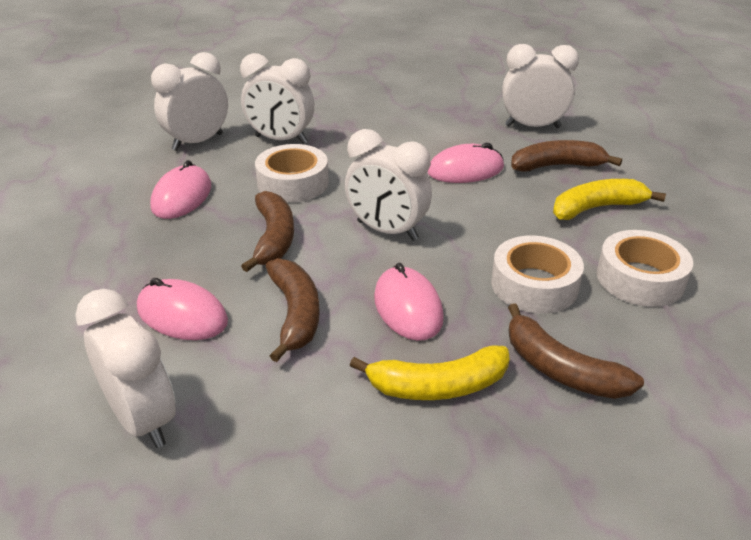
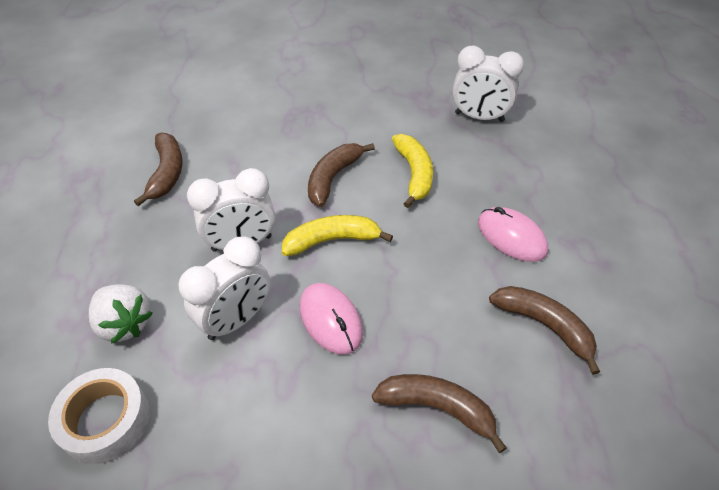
pink mouse: 4 -> 2
white clock: 5 -> 3
white strawberry: 0 -> 1
white tape: 3 -> 1

